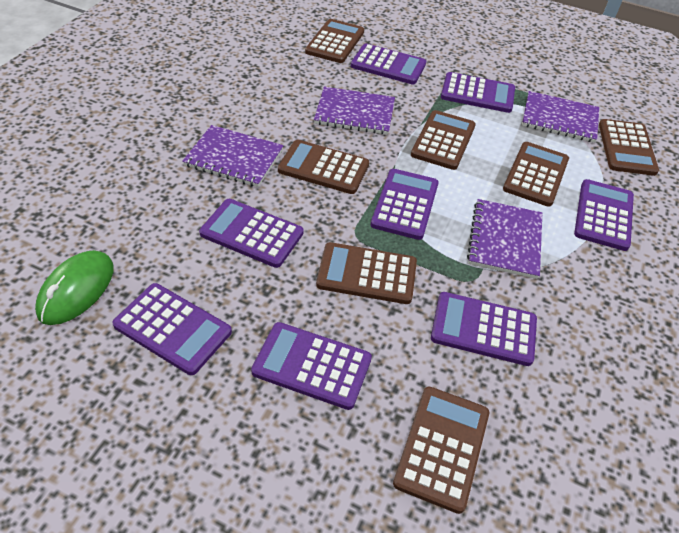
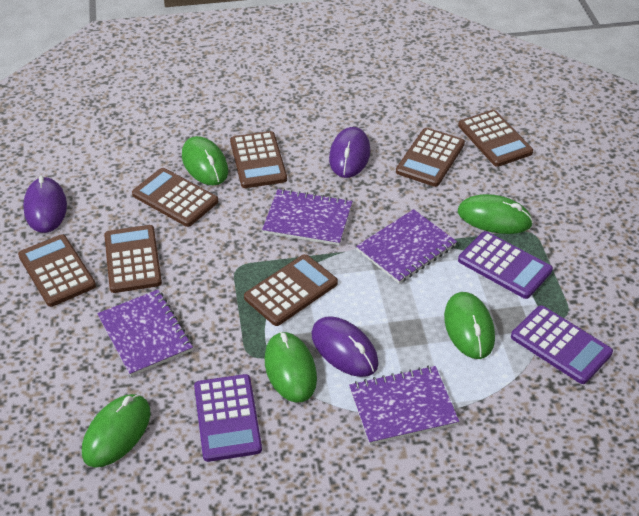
green mouse: 1 -> 5
purple calculator: 8 -> 3
purple mouse: 0 -> 3

